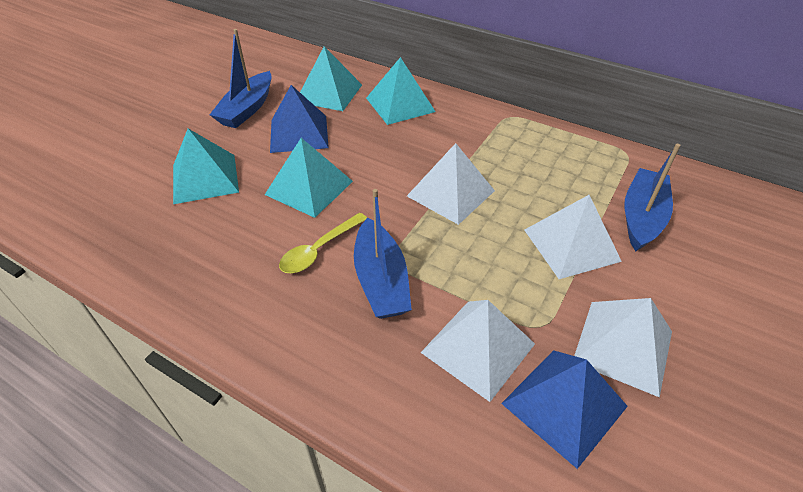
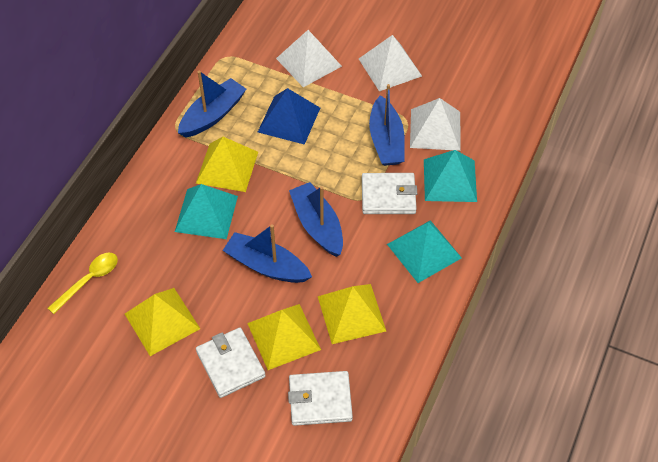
blue boat: 3 -> 4
blue pyramid: 2 -> 1
turquoise pyramid: 4 -> 3
white pyramid: 4 -> 3
white wallet: 0 -> 3
yellow pyramid: 0 -> 4

